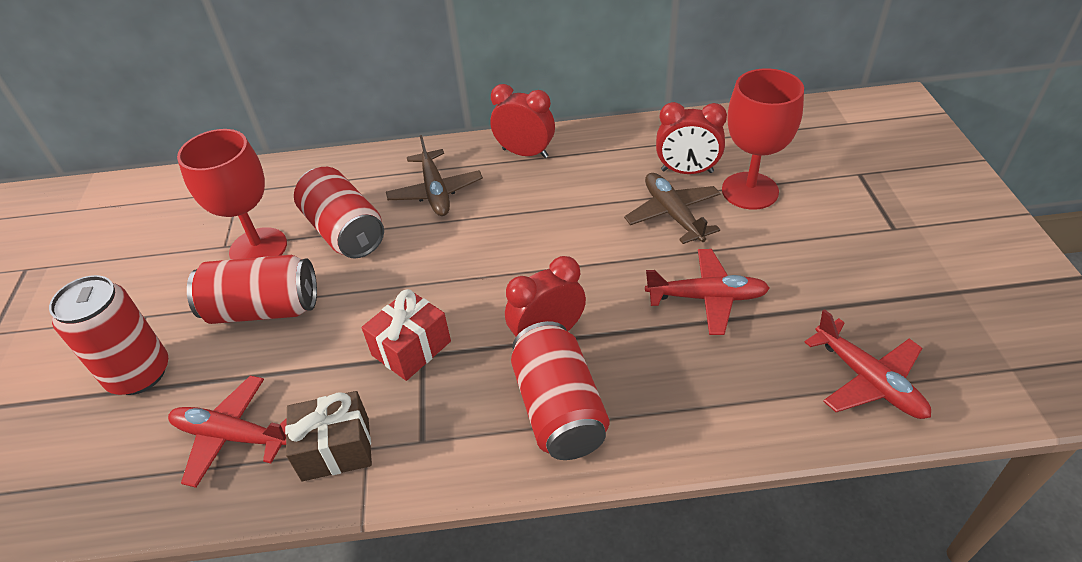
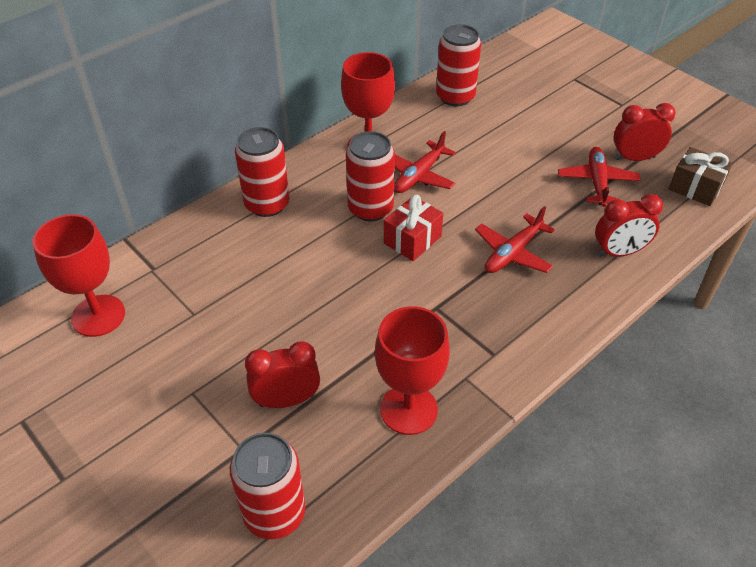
brown plane: 2 -> 0
red goblet: 2 -> 3

